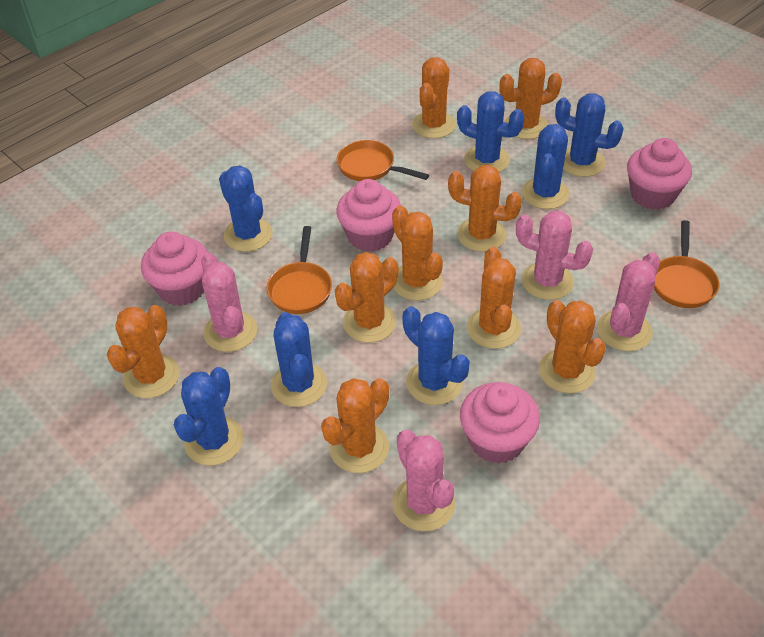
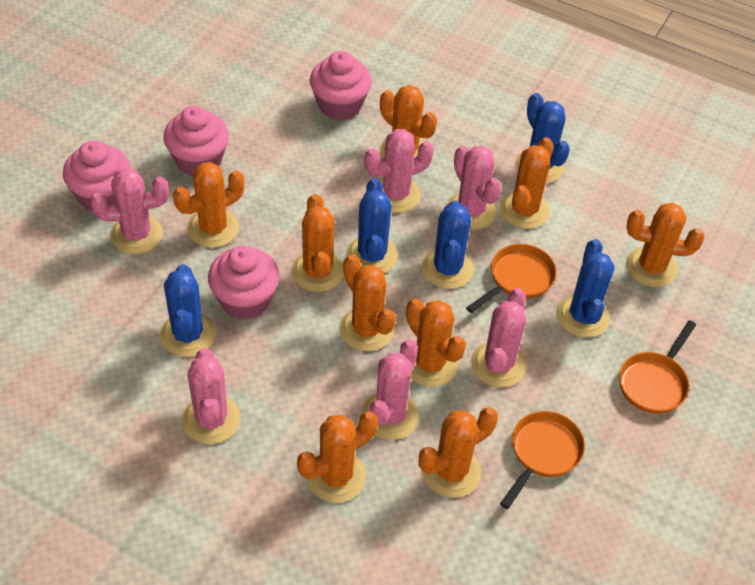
blue cactus: 7 -> 5
pink cactus: 4 -> 6

